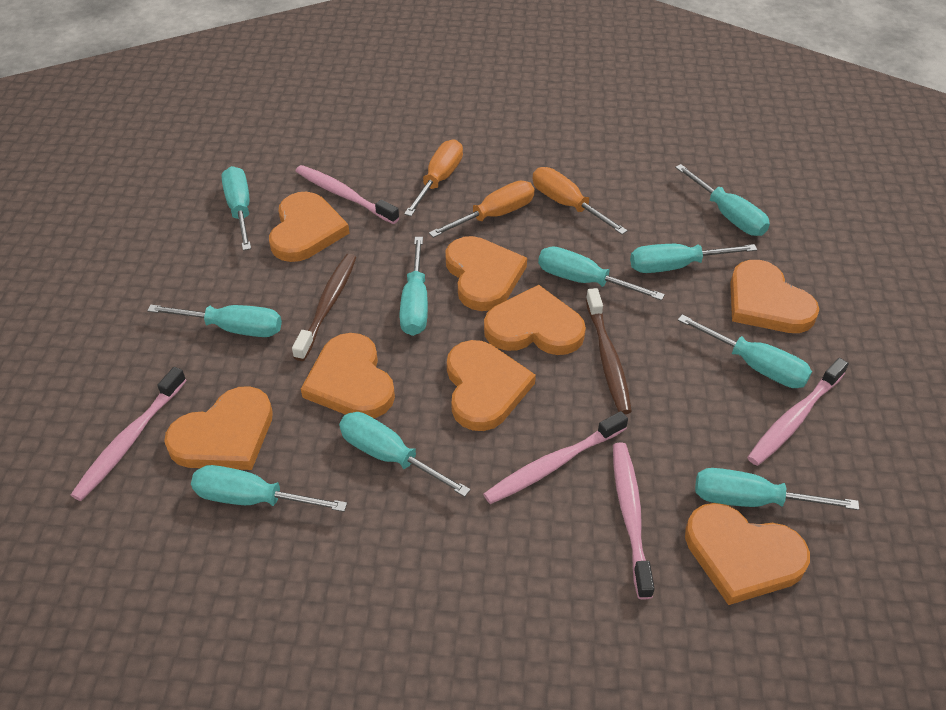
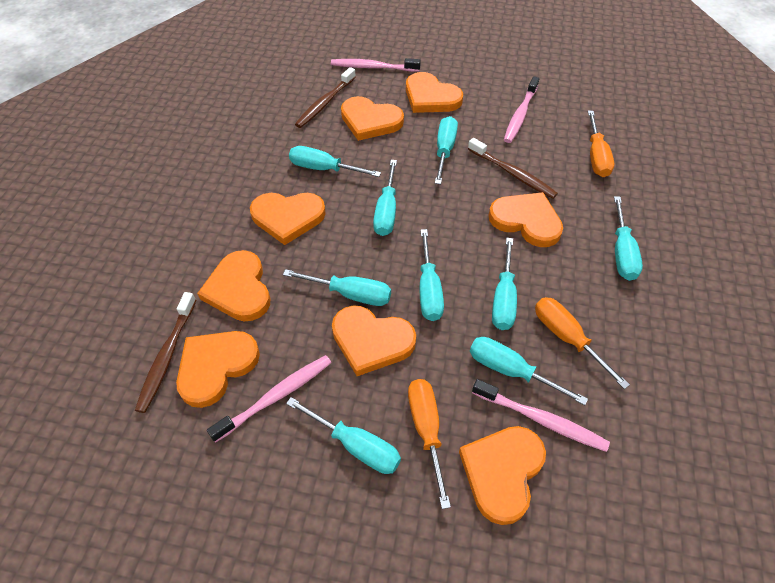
brown toothbrush: 2 -> 3
pink toothbrush: 5 -> 4
turquoise screwdriver: 10 -> 9

